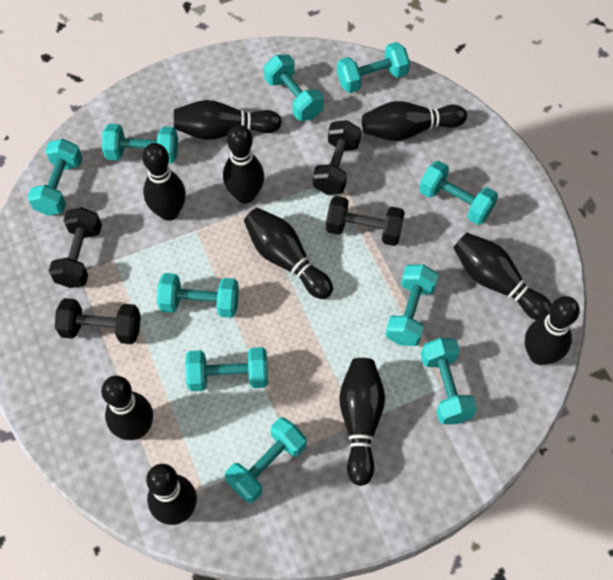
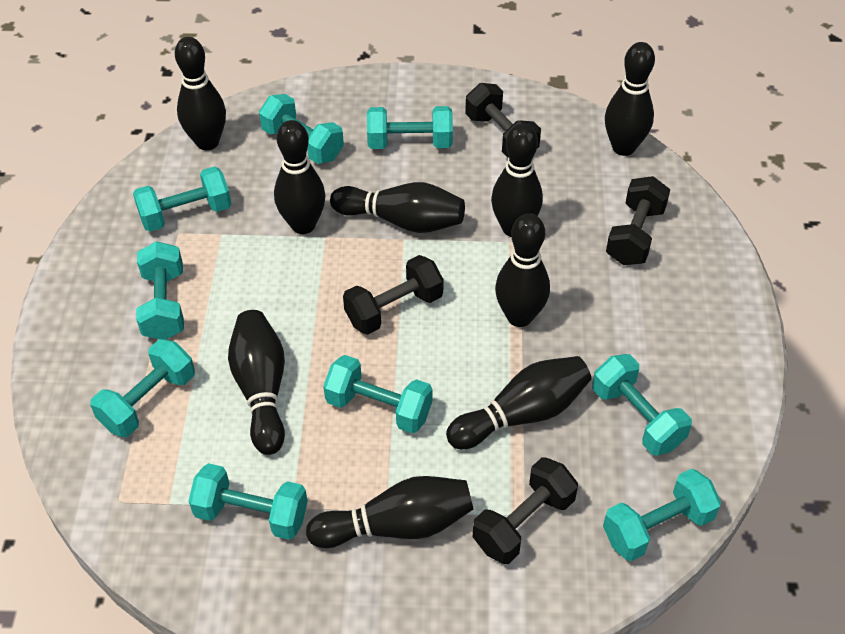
black bowling pin: 10 -> 9
turquoise dumbbell: 10 -> 9

